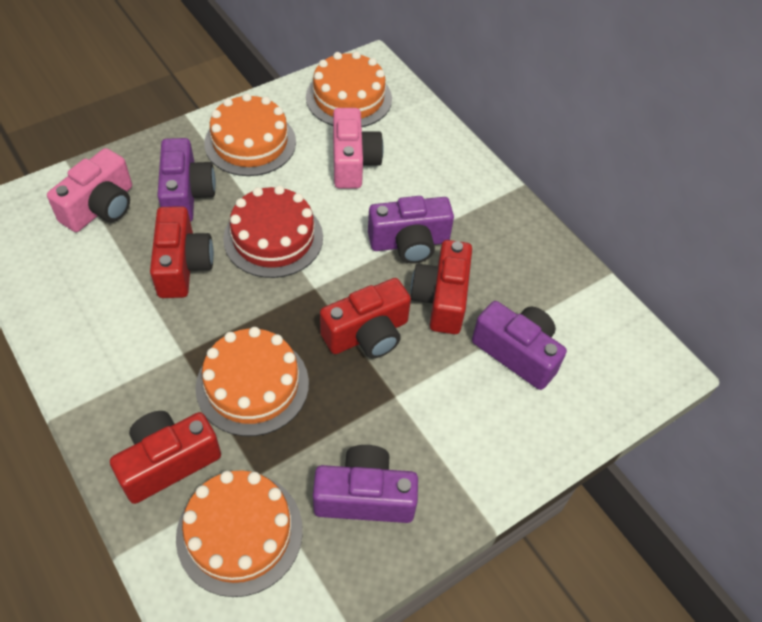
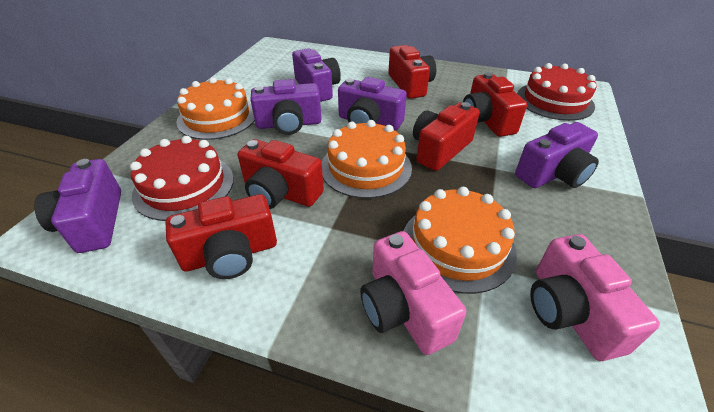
orange cake: 4 -> 3
purple camera: 4 -> 5
red cake: 1 -> 2
red camera: 4 -> 5

